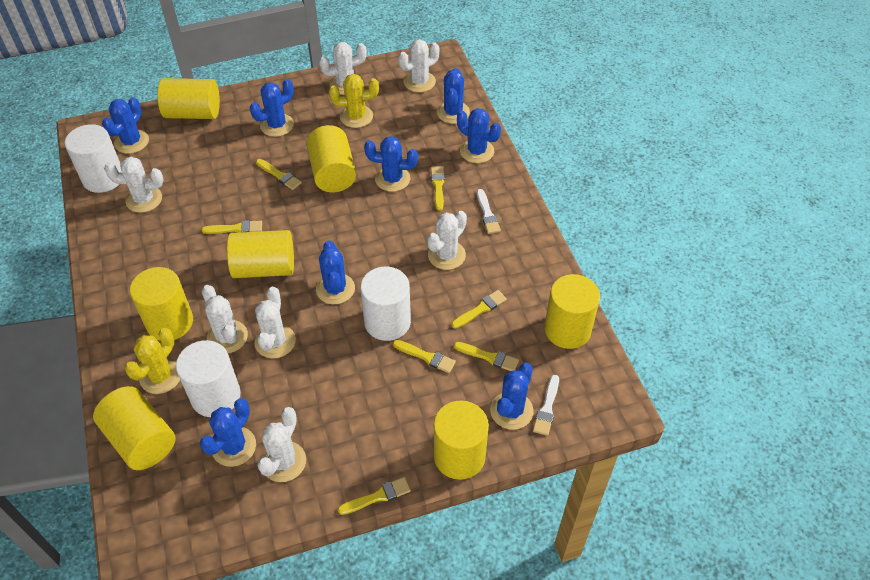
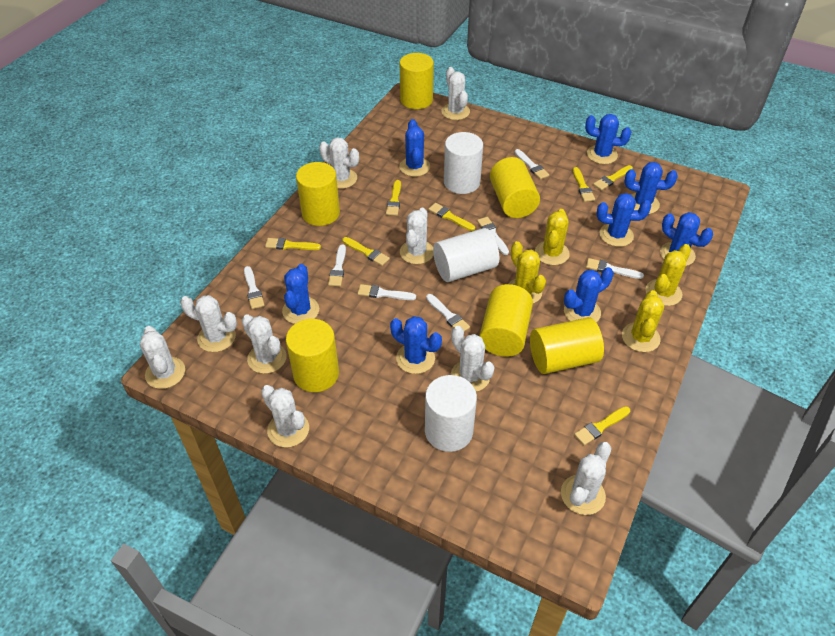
white brush: 2 -> 7
white cactus: 7 -> 9
yellow cactus: 2 -> 4
yellow cylinder: 7 -> 6

